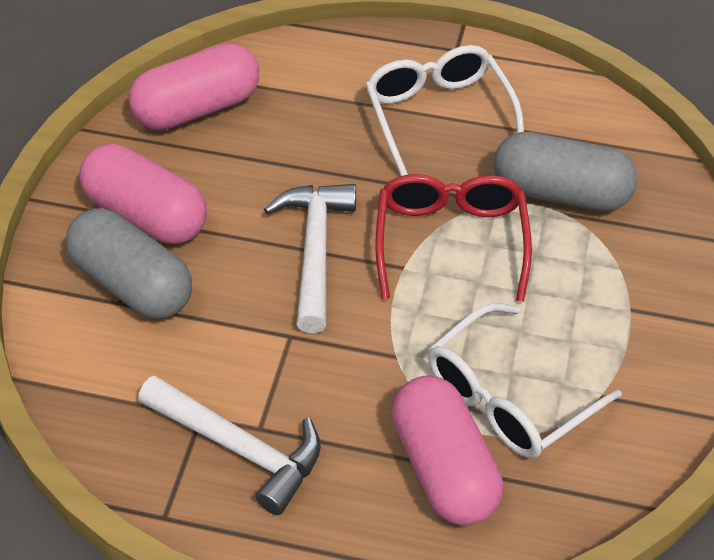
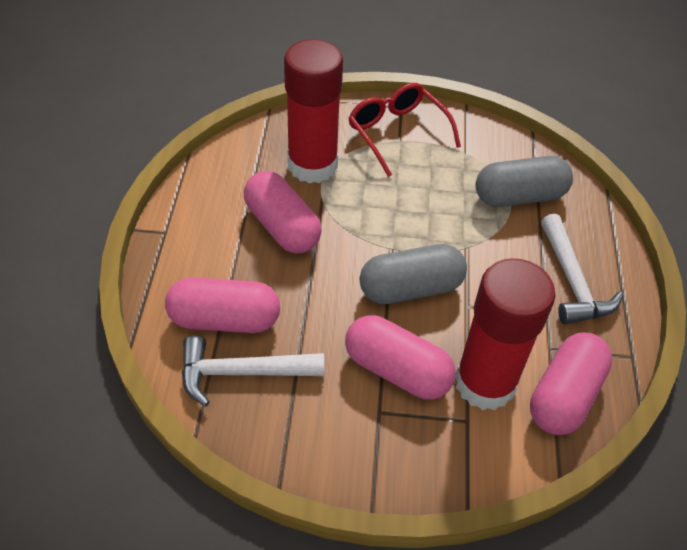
pink capsule: 3 -> 4
red glue stick: 0 -> 2
white glasses: 2 -> 0

